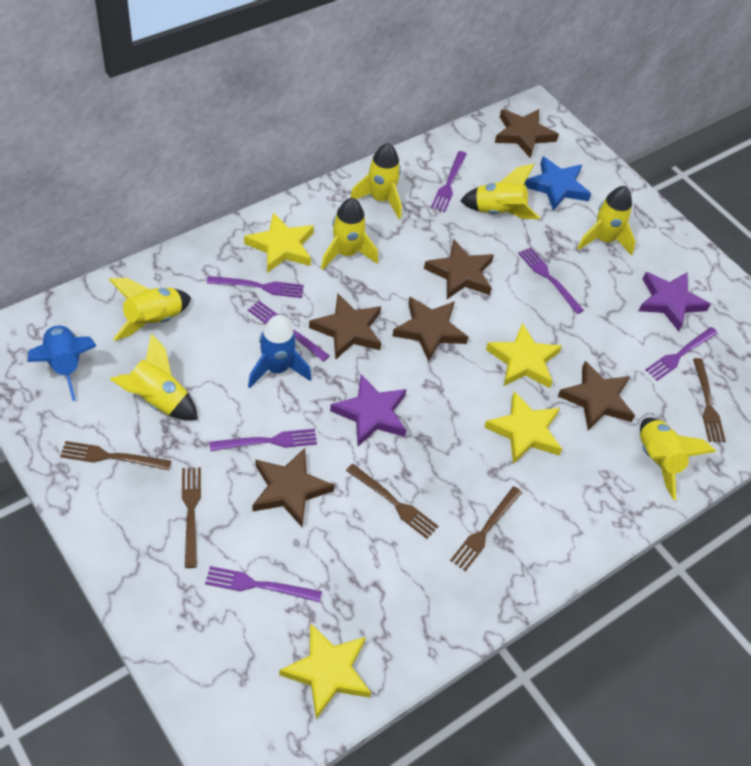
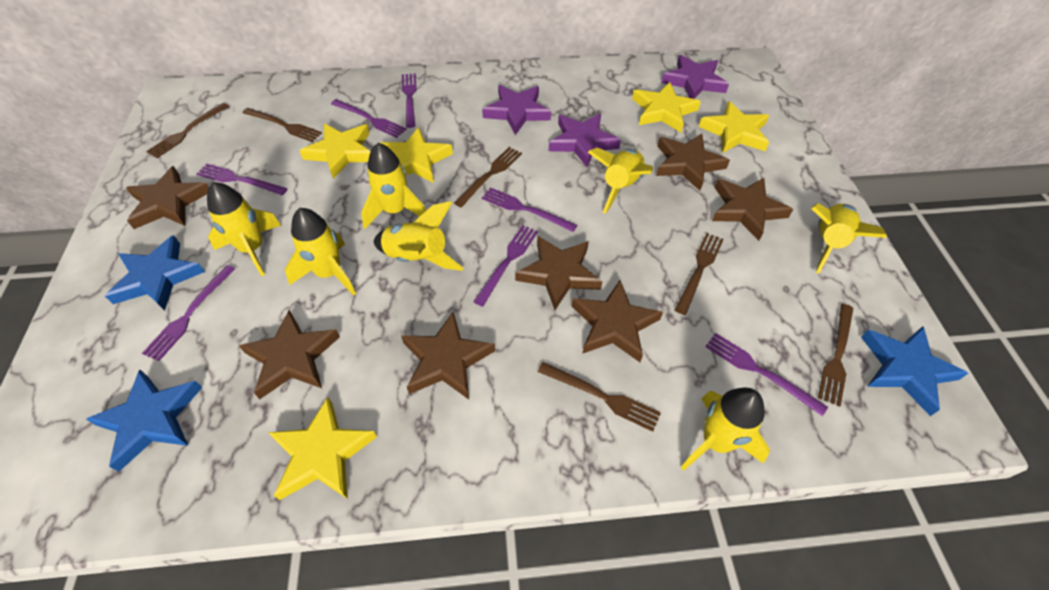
blue rocket: 2 -> 0
blue star: 1 -> 3
brown fork: 5 -> 6
brown star: 6 -> 7
purple star: 2 -> 3
yellow star: 4 -> 5

